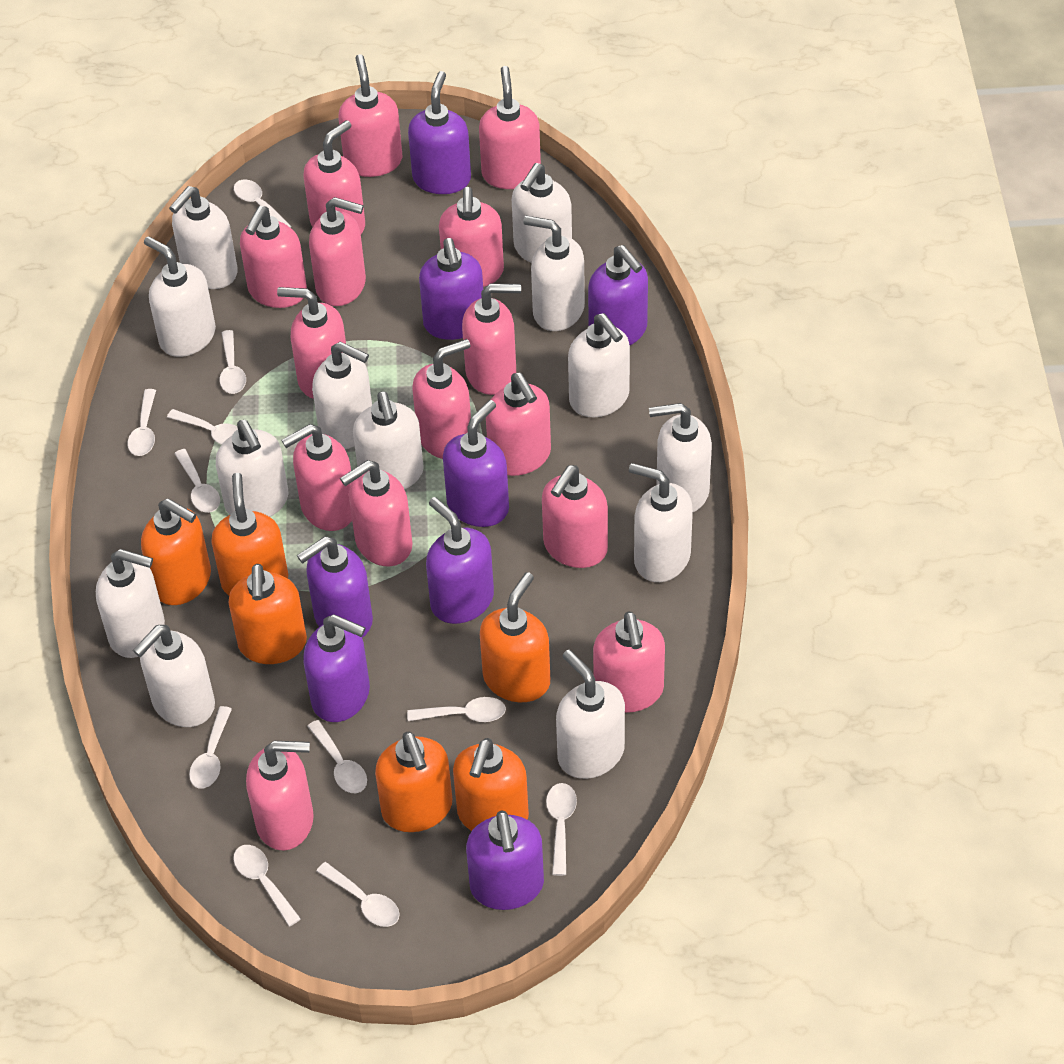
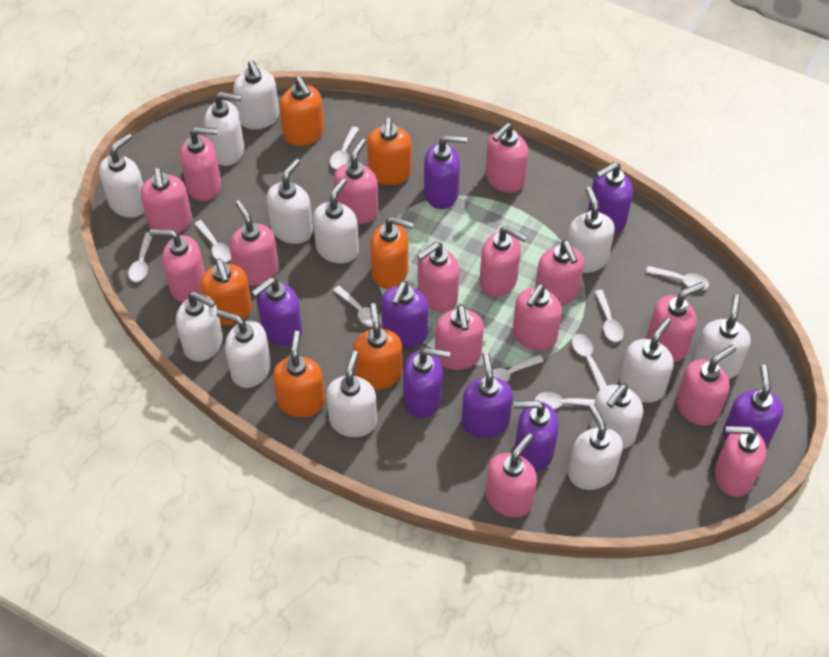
white spoon: 11 -> 9

